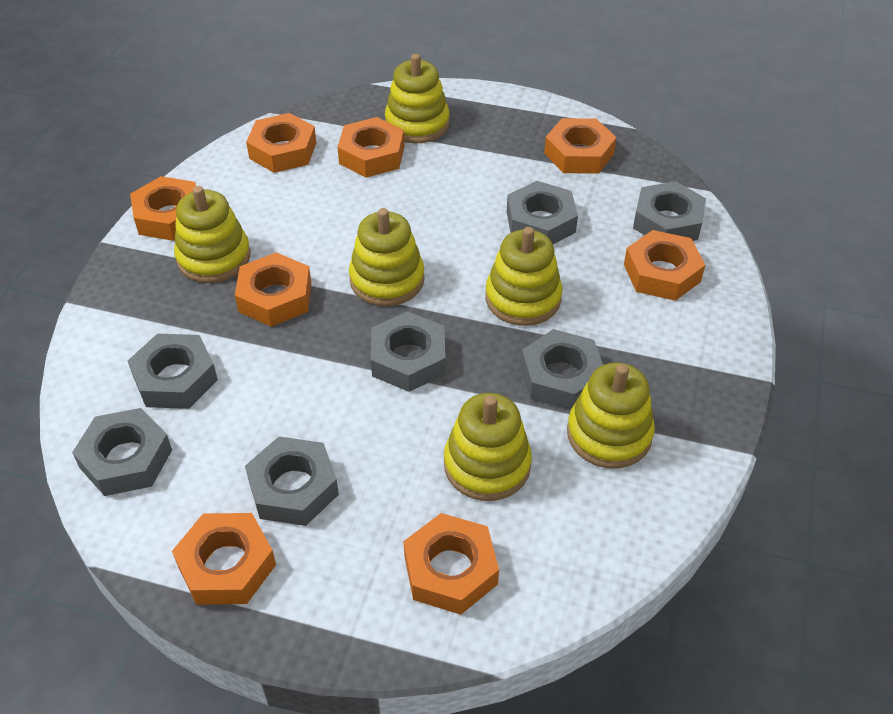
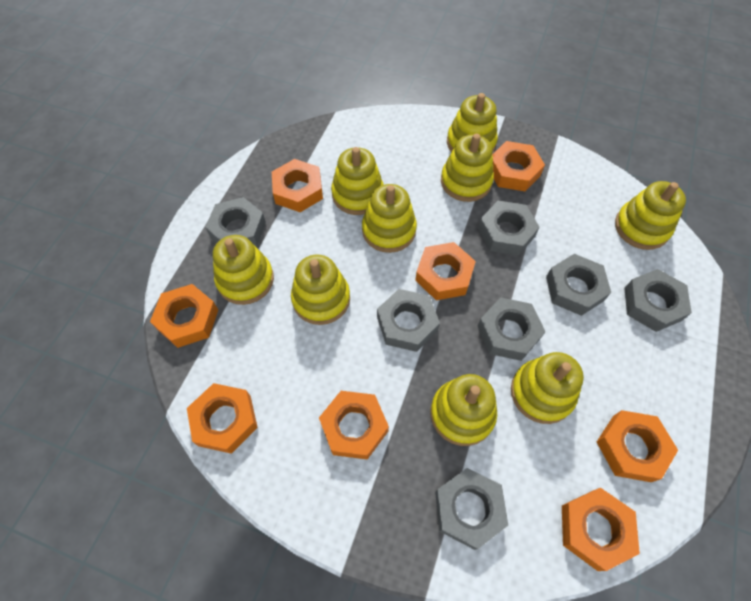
yellow stacking toy: 6 -> 9

